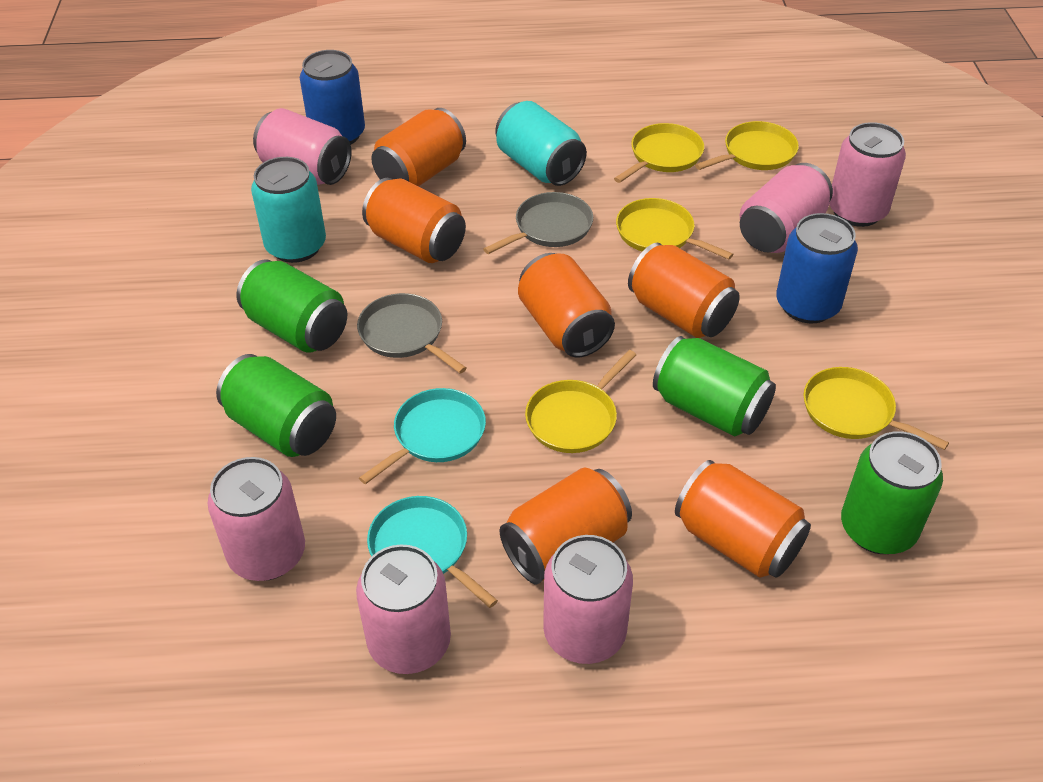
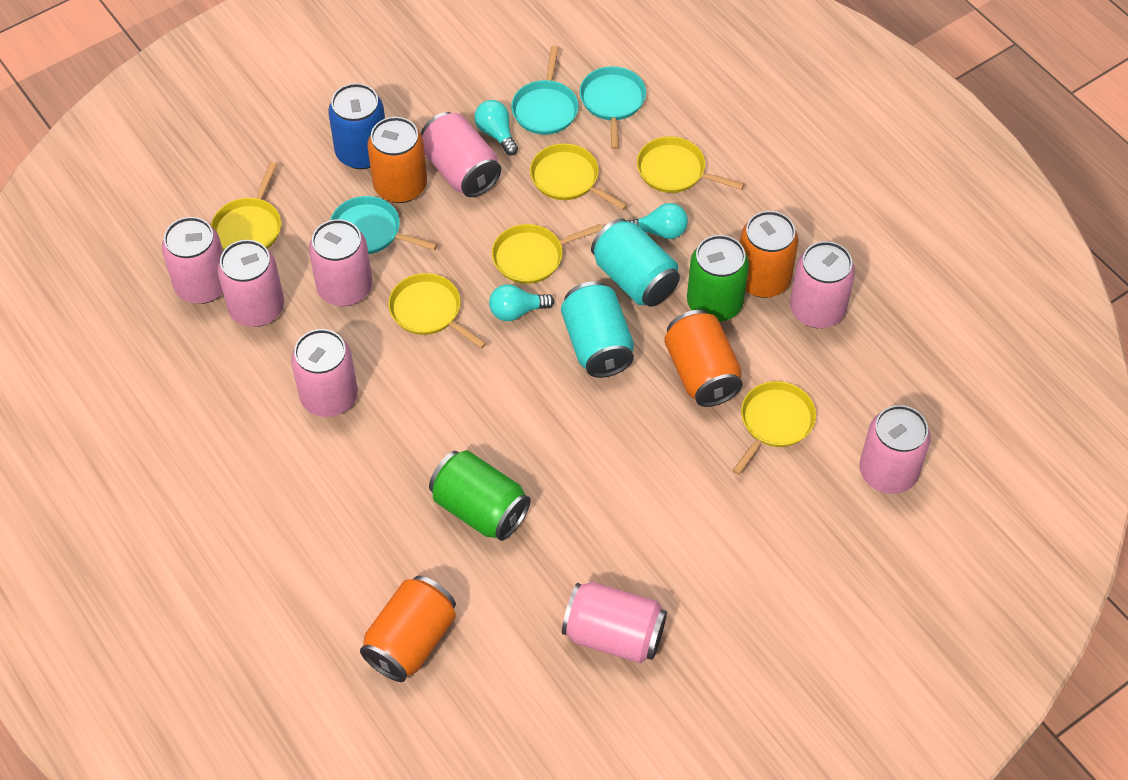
blue can: 2 -> 1
green can: 4 -> 2
grey pan: 2 -> 0
orange can: 6 -> 4
pink can: 6 -> 8
turquoise light bulb: 0 -> 3
turquoise pan: 2 -> 3
yellow pan: 5 -> 6

